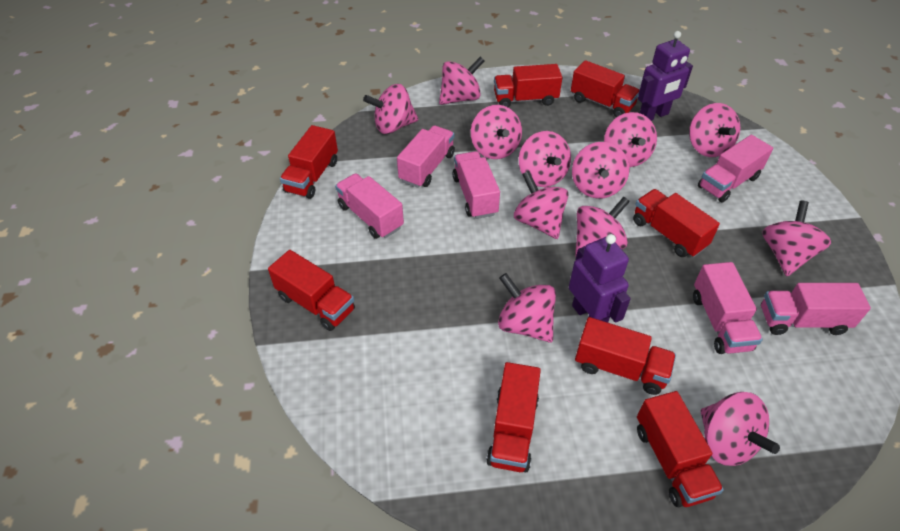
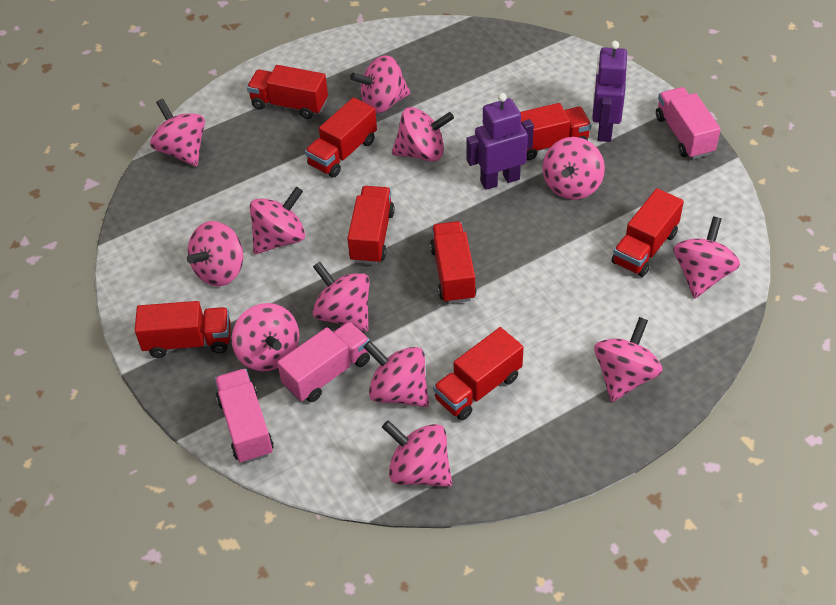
pink truck: 6 -> 3

